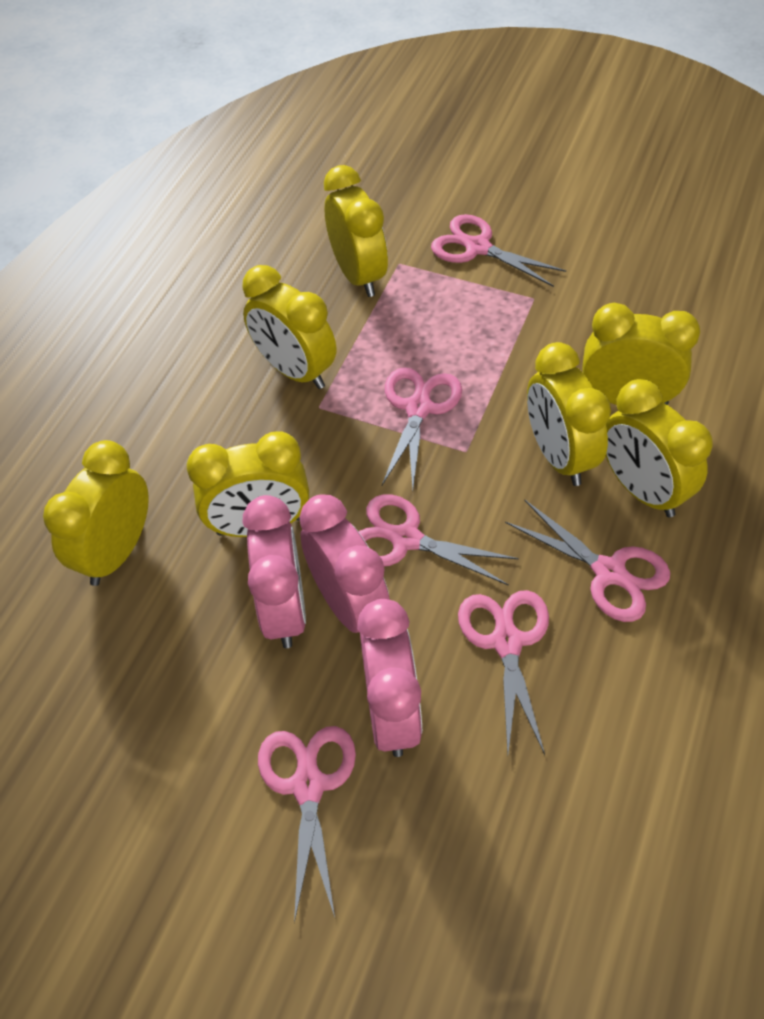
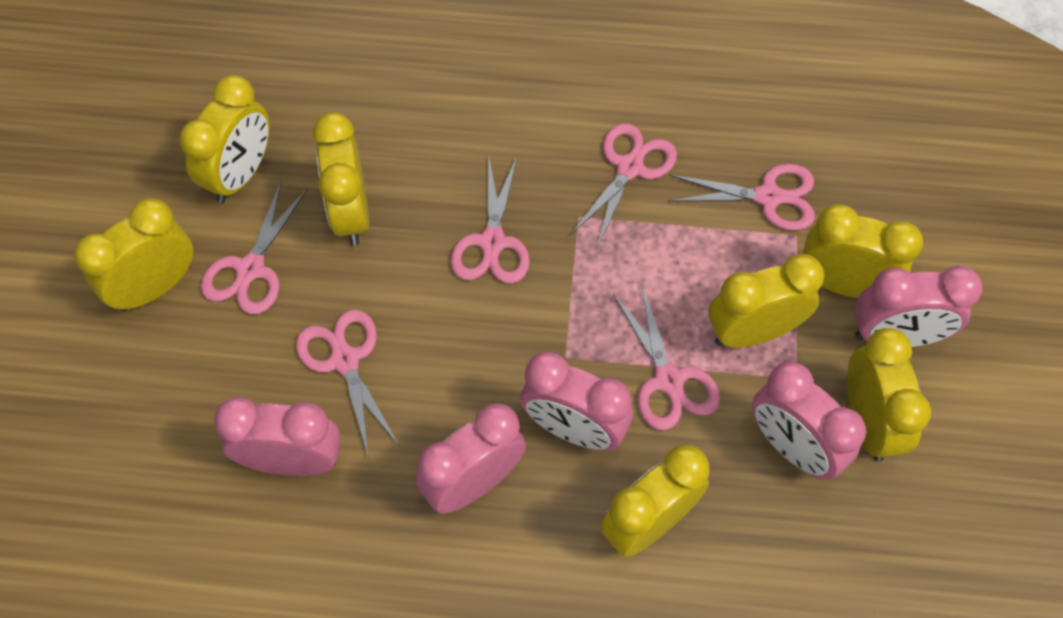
pink clock: 3 -> 5

